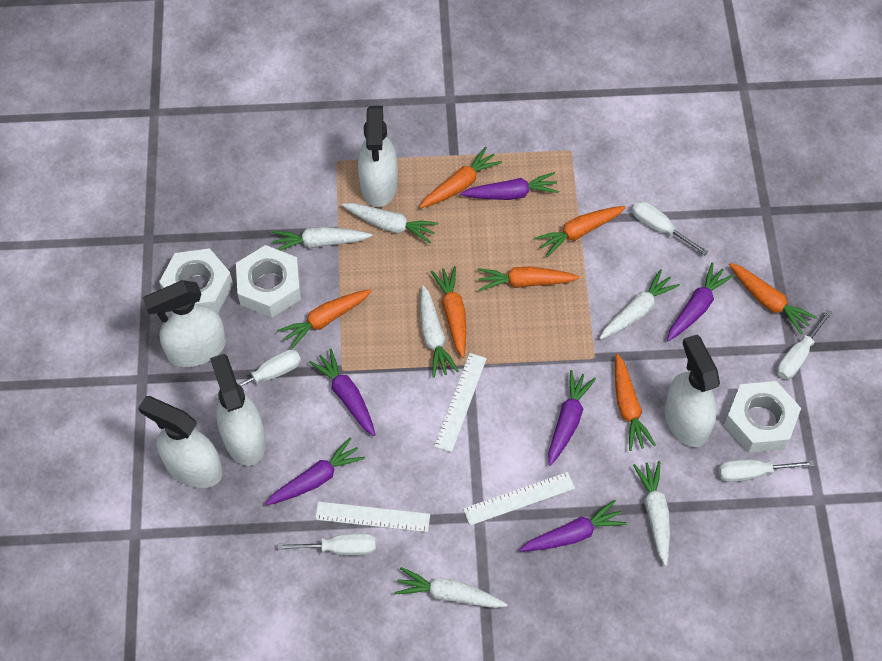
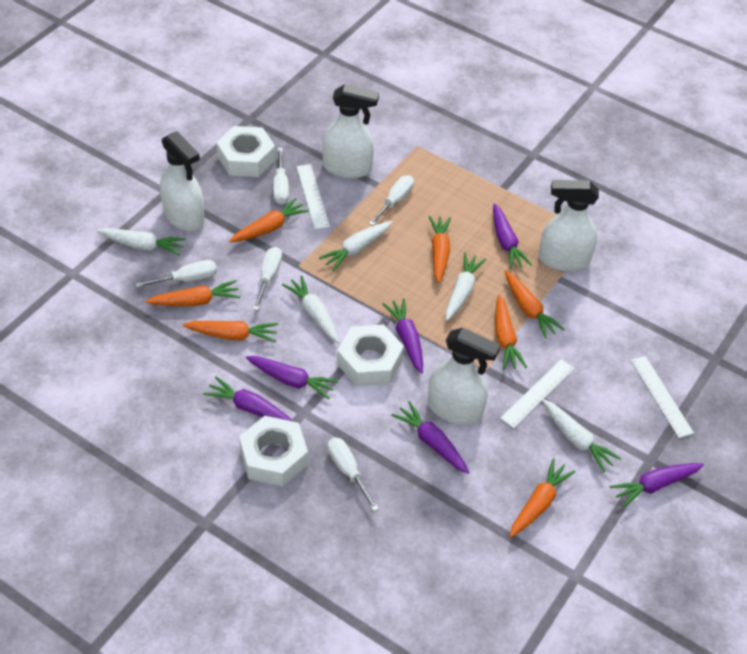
white carrot: 6 -> 5
white spray bottle: 5 -> 4

